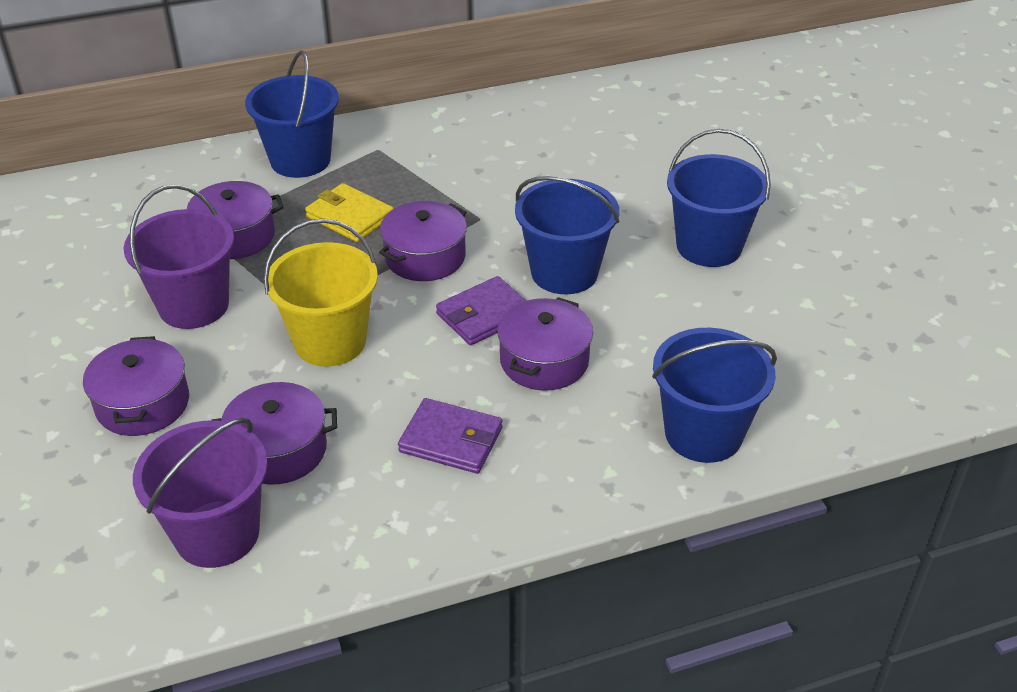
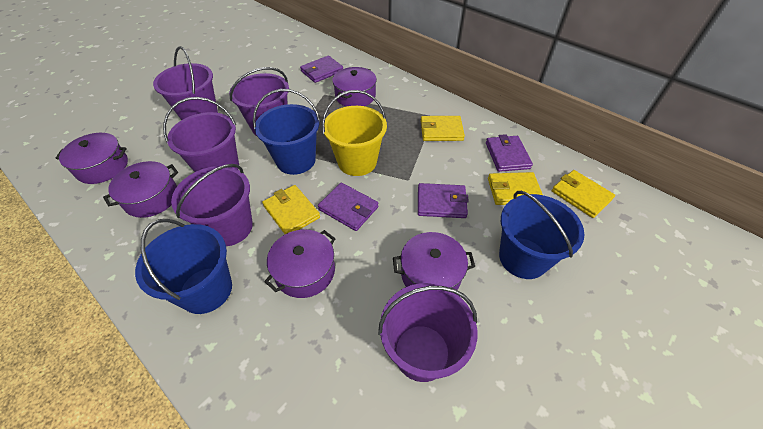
blue bucket: 4 -> 3
purple bucket: 2 -> 5
purple wallet: 2 -> 4
yellow wallet: 1 -> 4

